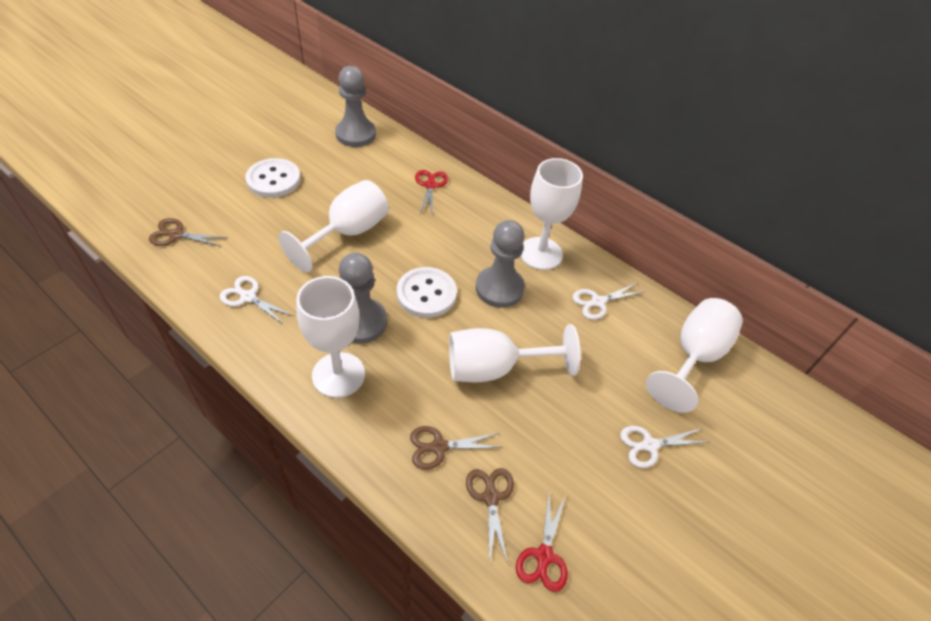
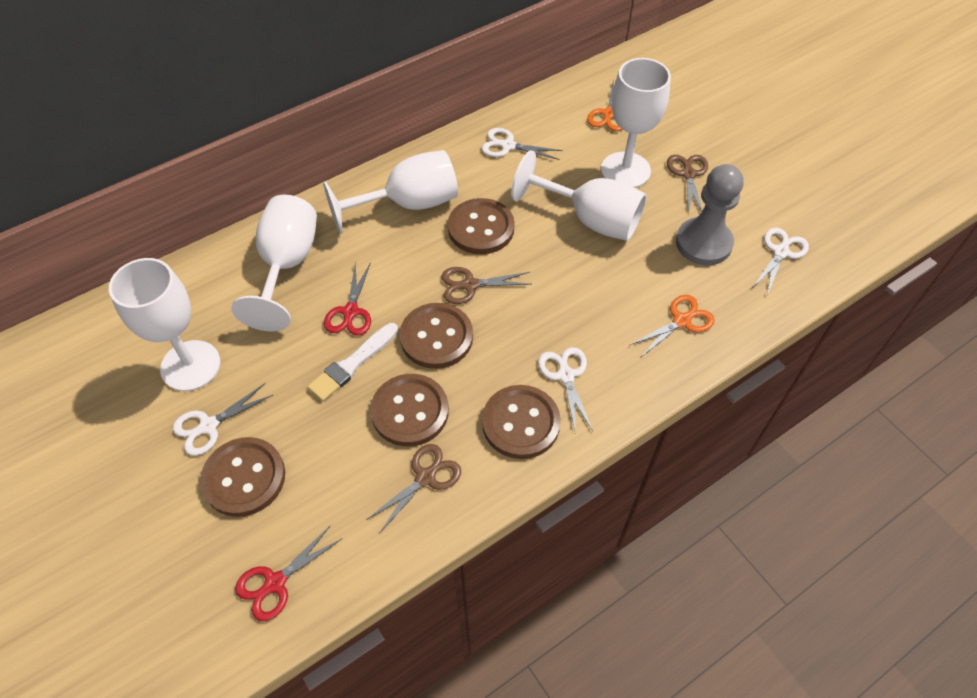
brown button: 0 -> 5
grey pawn: 3 -> 1
orange scissors: 0 -> 2
white brush: 0 -> 1
white button: 2 -> 0
white scissors: 3 -> 4

